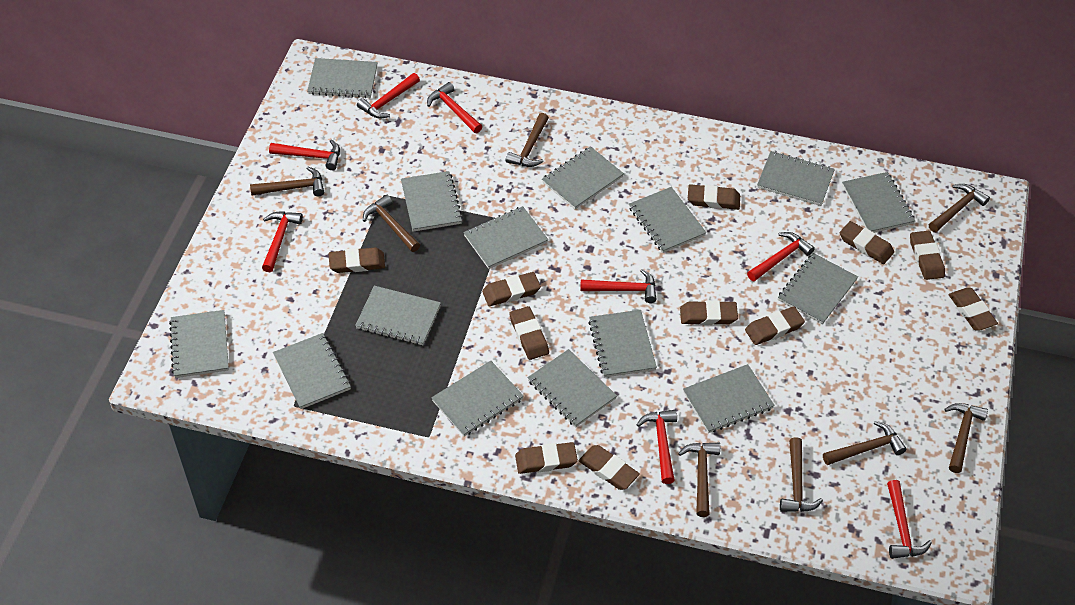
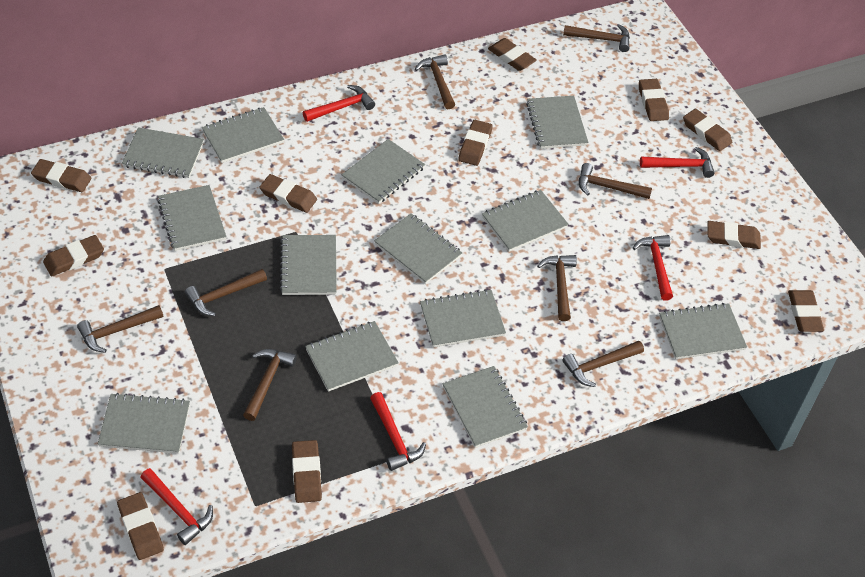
grey notebook: 15 -> 13
red hammer: 8 -> 5

